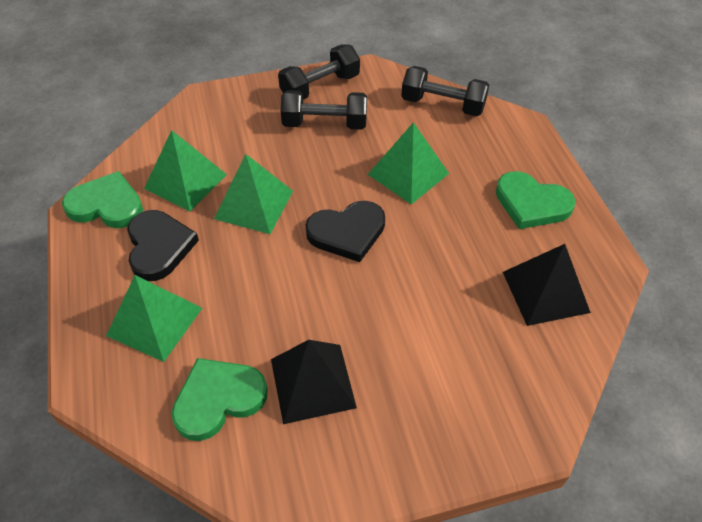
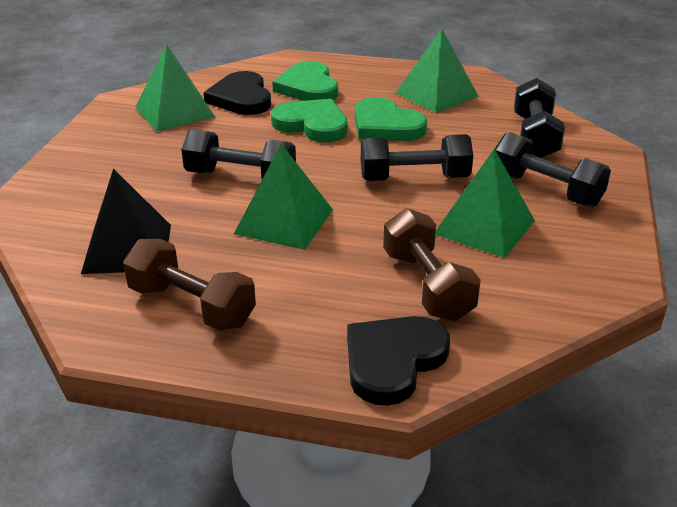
black dumbbell: 3 -> 4
black pyramid: 2 -> 1
brown dumbbell: 0 -> 2

